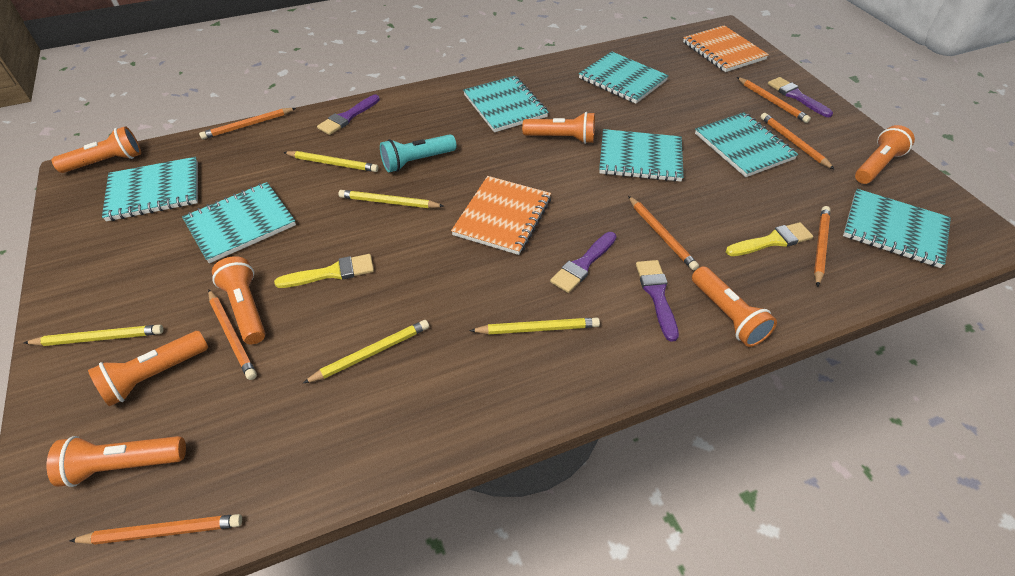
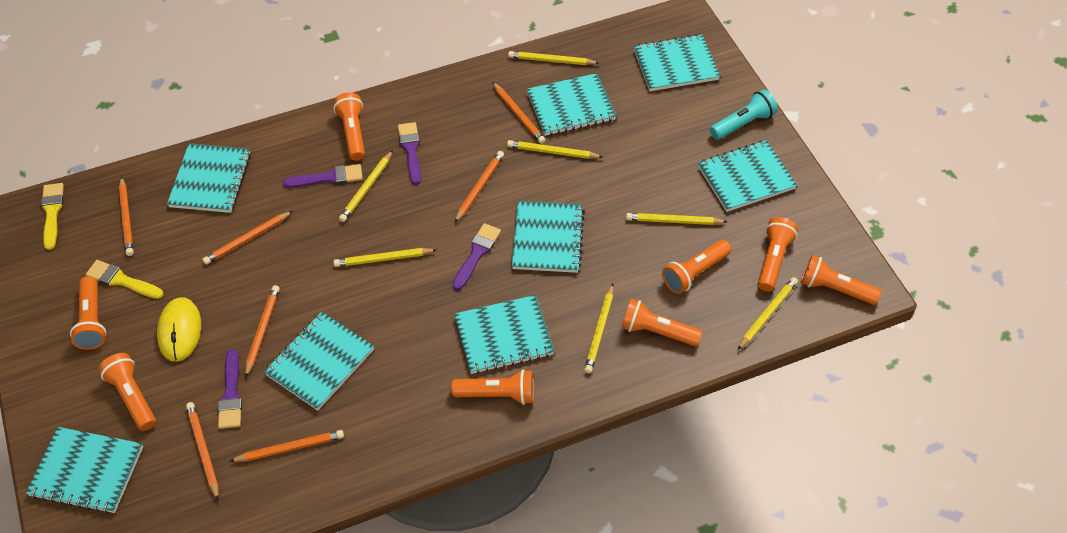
orange flashlight: 7 -> 8
orange notebook: 2 -> 0
turquoise notebook: 7 -> 8
yellow mouse: 0 -> 1
yellow pencil: 5 -> 7

